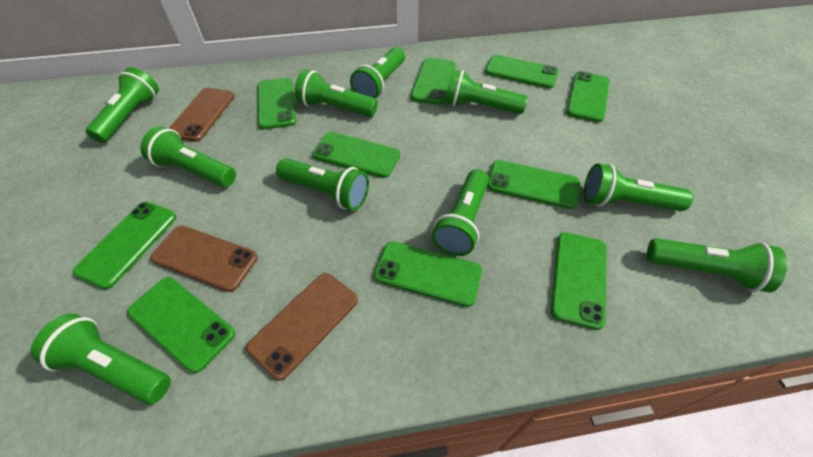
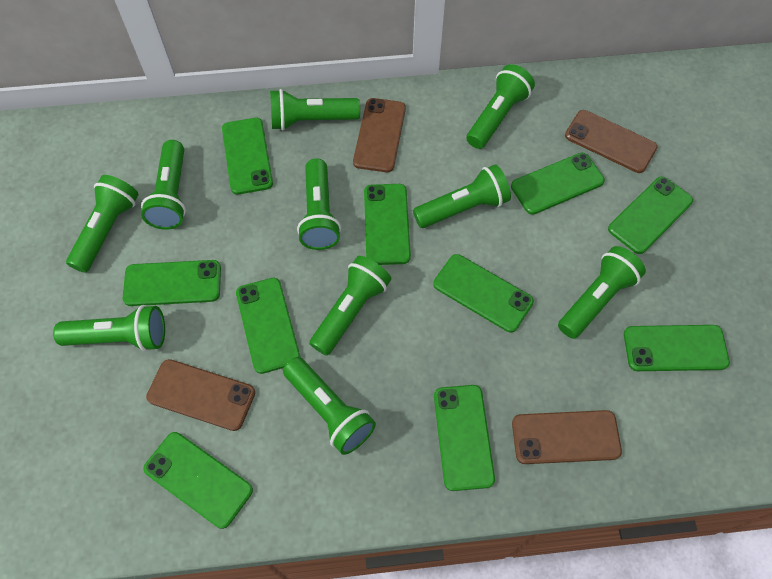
brown phone: 3 -> 4

